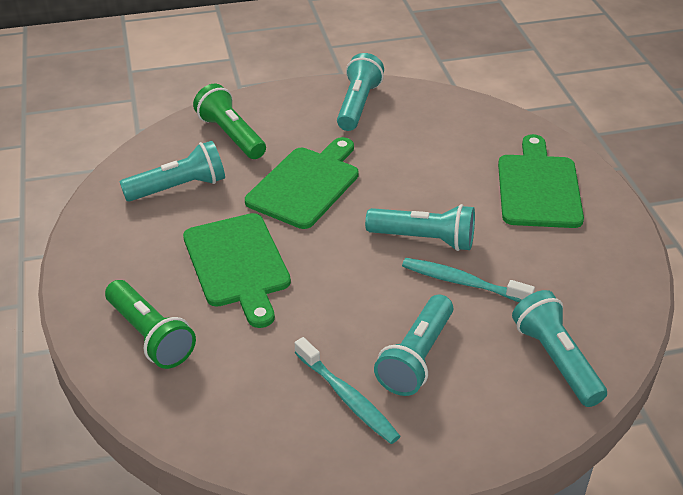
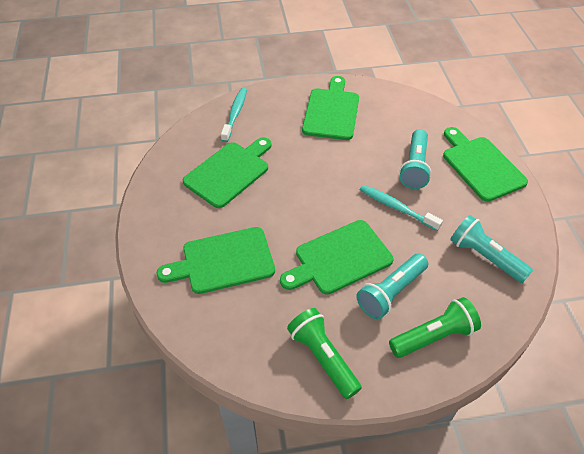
green cutting board: 3 -> 5
turquoise flashlight: 5 -> 3

